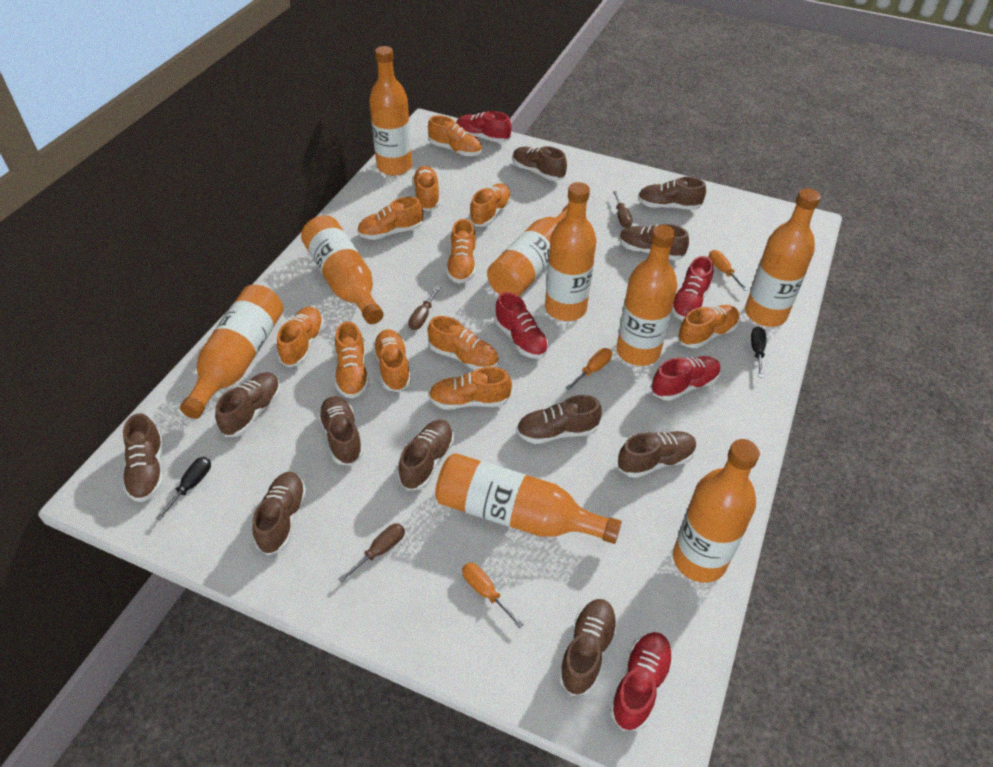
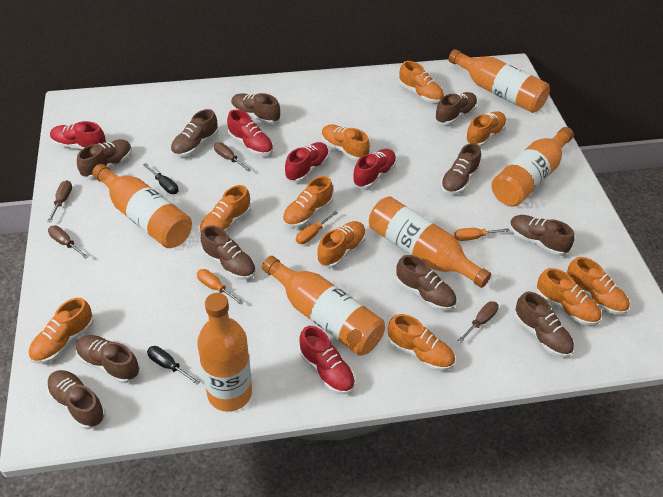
brown screwdriver: 3 -> 4
orange bottle: 9 -> 6
orange shoe: 11 -> 10

